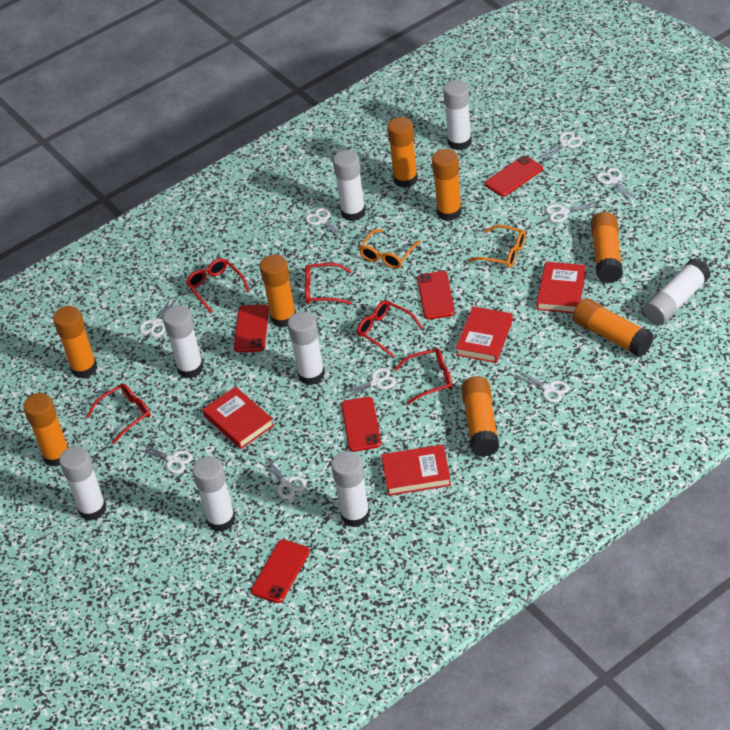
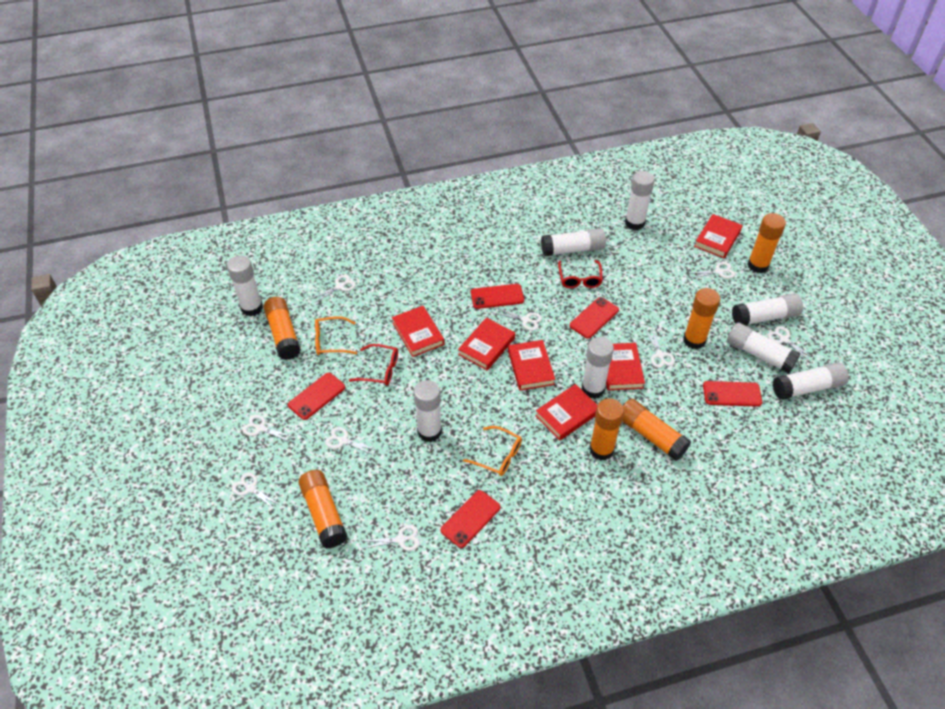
orange glue stick: 8 -> 6
red book: 4 -> 6
red glasses: 5 -> 2

